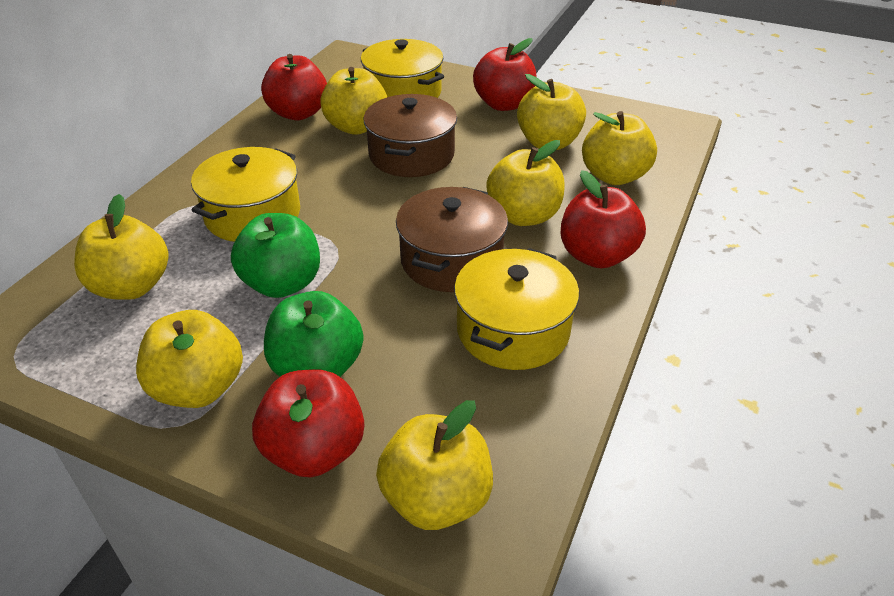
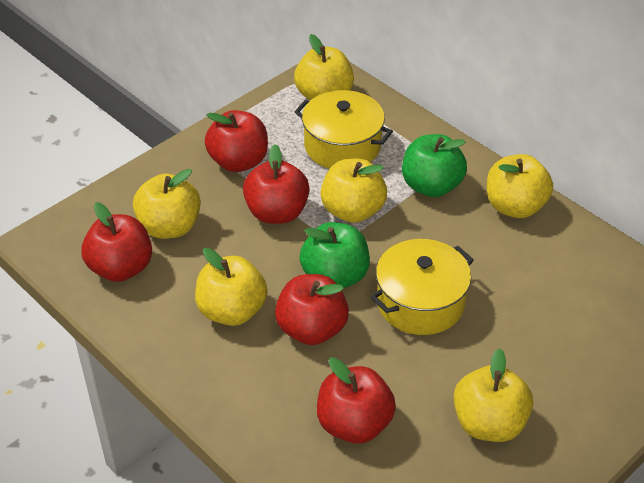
brown pot: 2 -> 0
red apple: 4 -> 5
yellow apple: 7 -> 6
yellow pot: 3 -> 2

